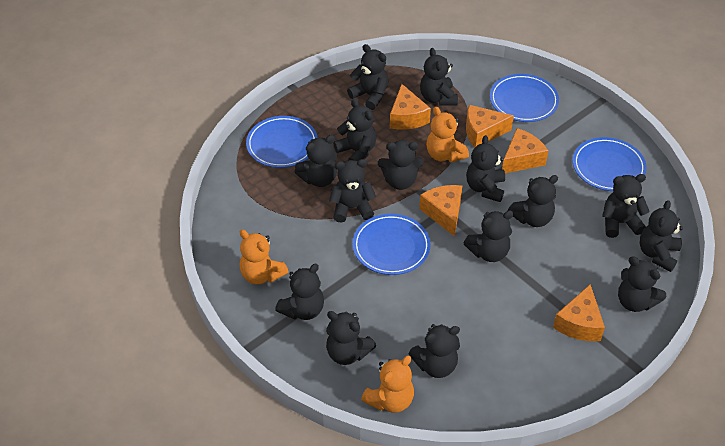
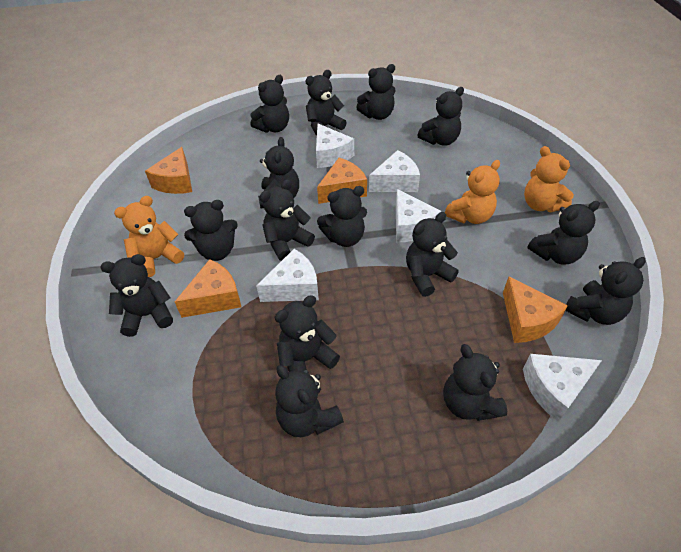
blue plate: 4 -> 0
orange cheese: 5 -> 4
white cheese: 0 -> 5

